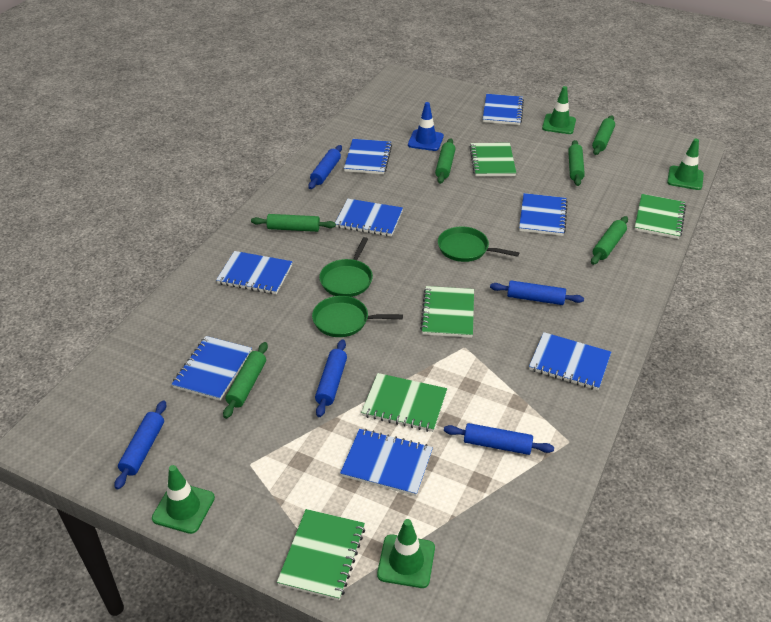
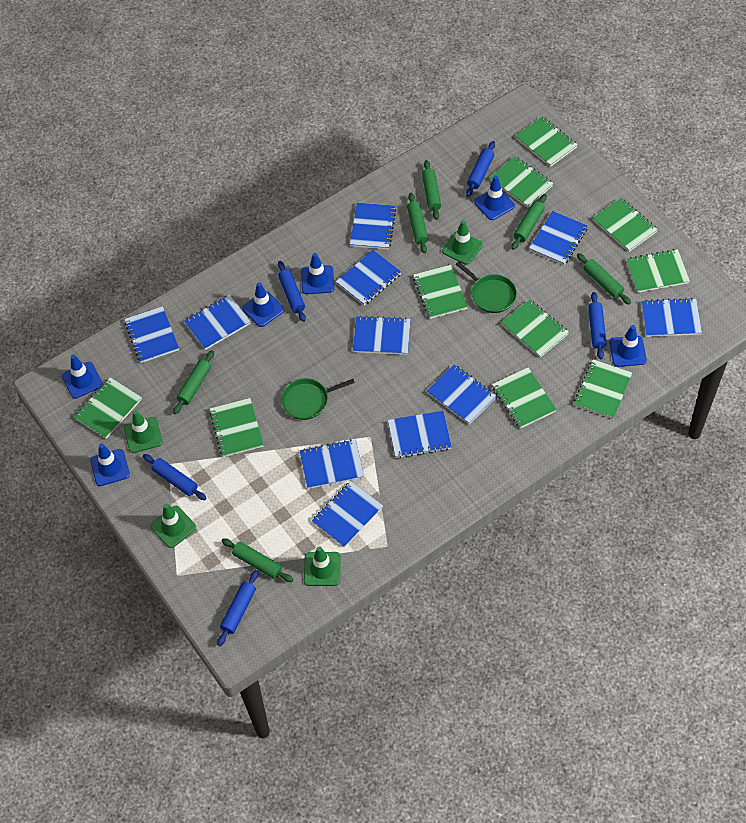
blue notebook: 8 -> 11
blue traffic cone: 1 -> 6
green notebook: 5 -> 10
green pan: 3 -> 2

